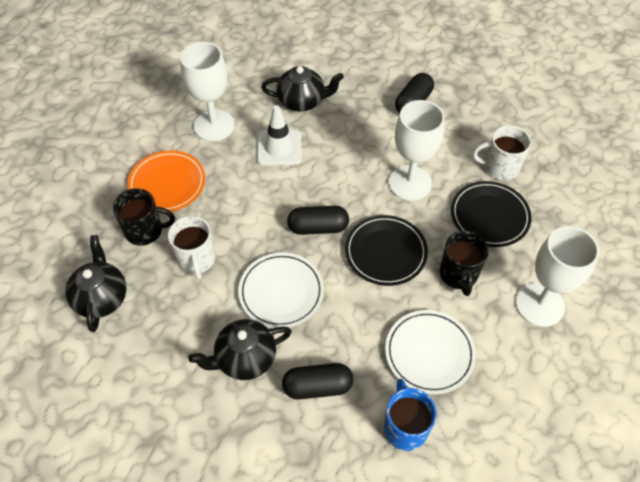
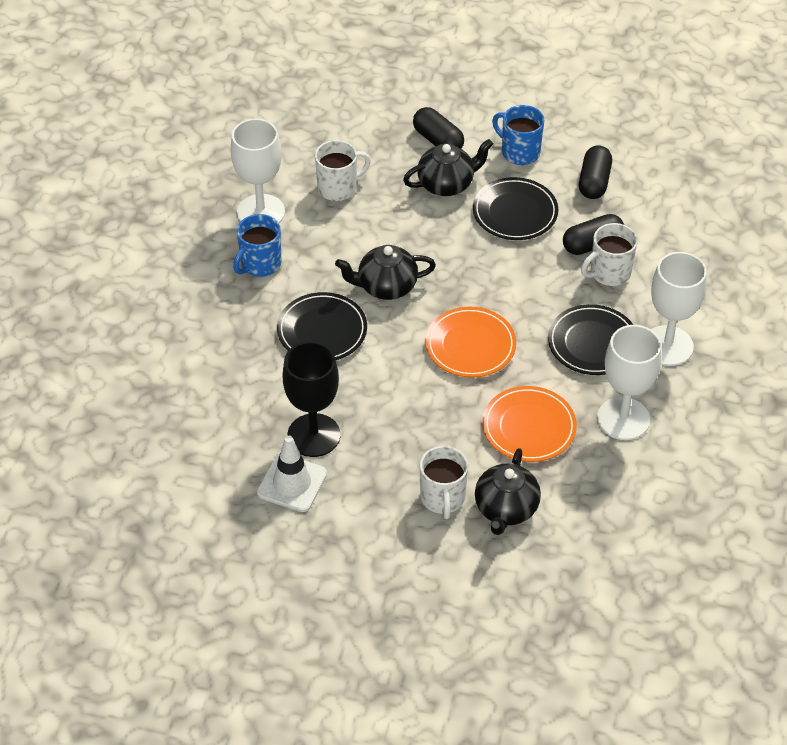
black goblet: 0 -> 1
black mug: 2 -> 0
black plate: 2 -> 3
blue mug: 1 -> 2
orange plate: 1 -> 2
white mug: 2 -> 3
white plate: 2 -> 0

